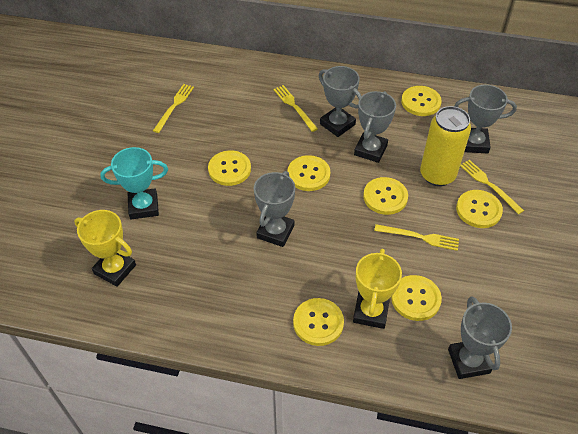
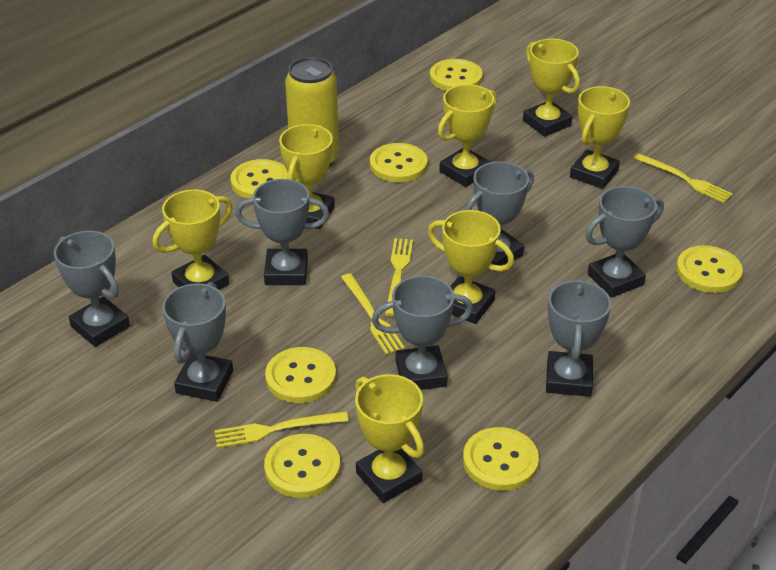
grey trophy: 5 -> 7
turquoise trophy: 1 -> 0
yellow trophy: 2 -> 7

